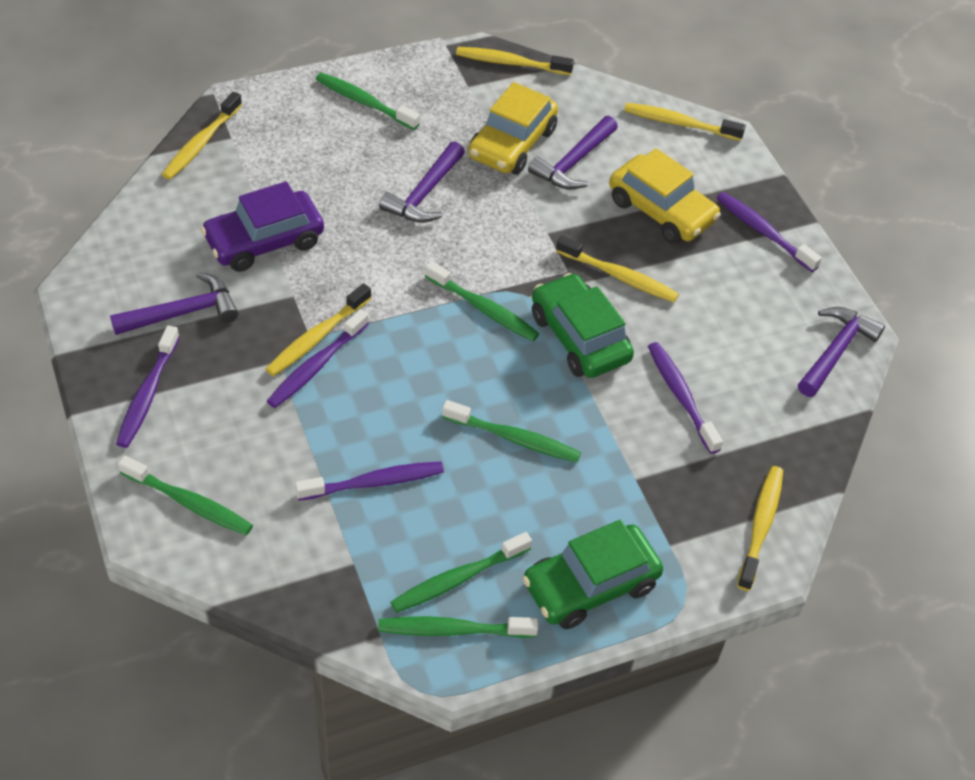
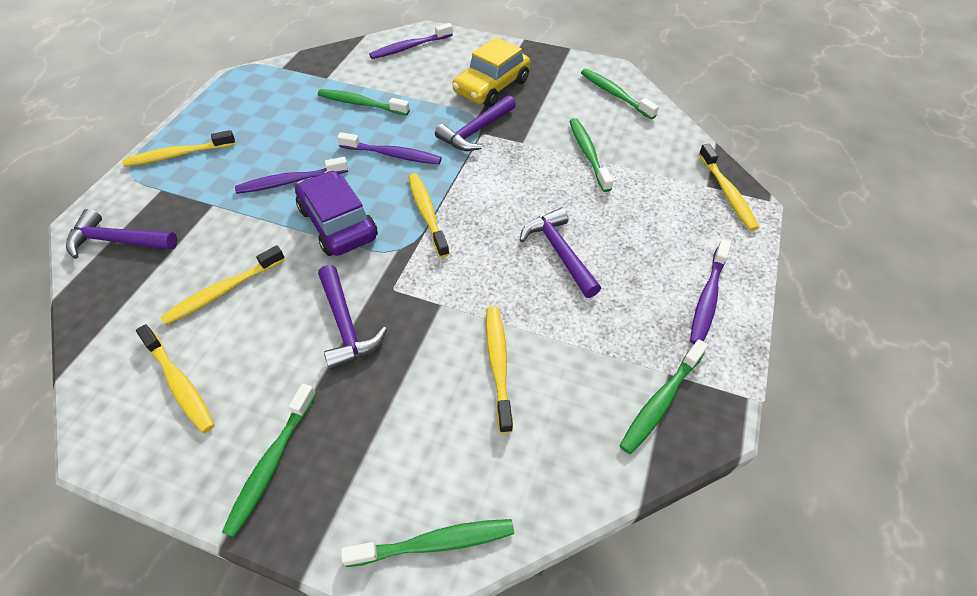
green car: 2 -> 0
purple toothbrush: 5 -> 4
yellow car: 2 -> 1

